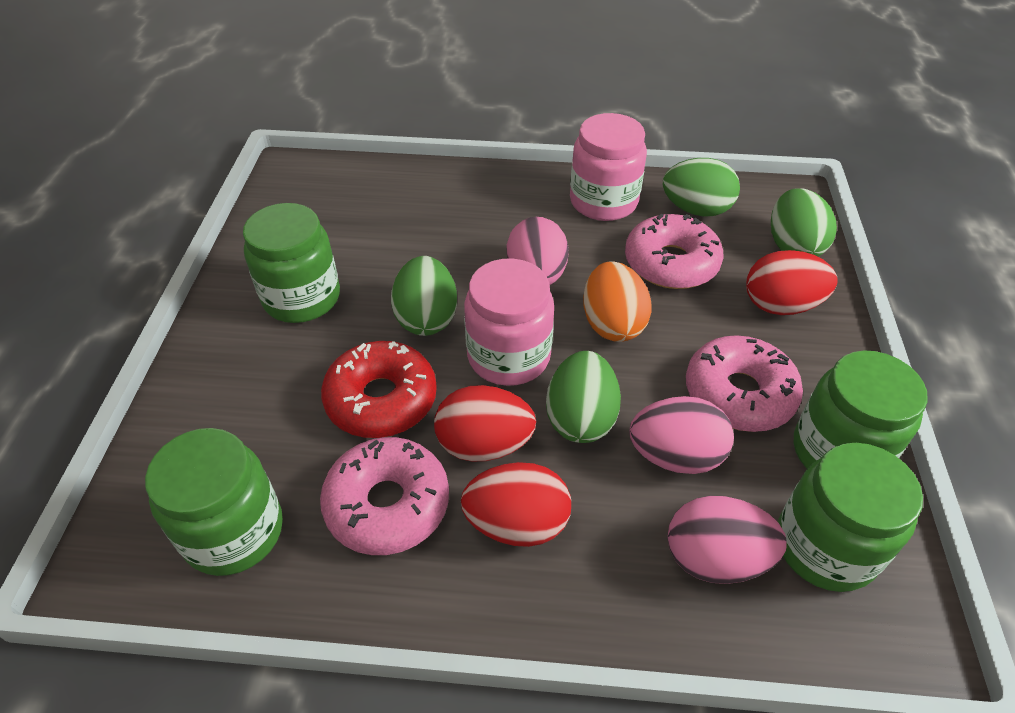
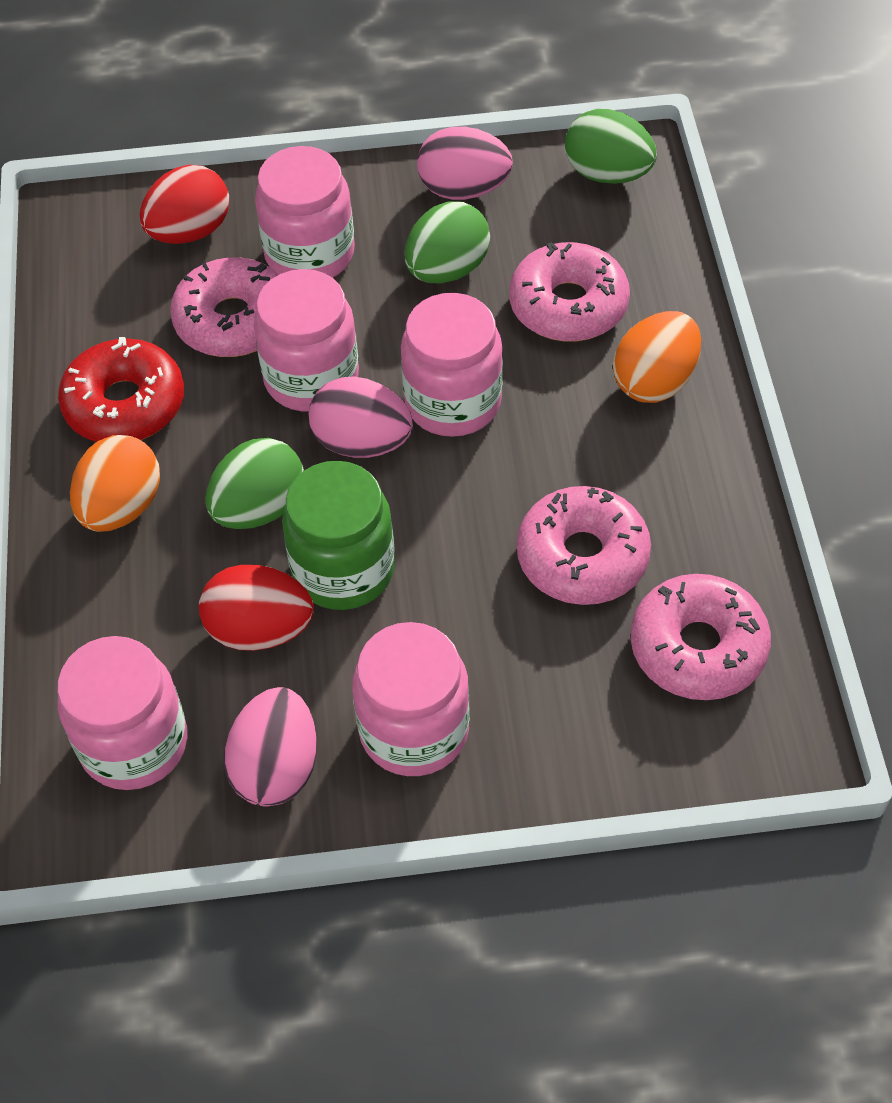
green egg: 4 -> 3
green jar: 4 -> 1
orange egg: 1 -> 2
pink donut: 3 -> 4
pink jar: 2 -> 5
red egg: 3 -> 2

